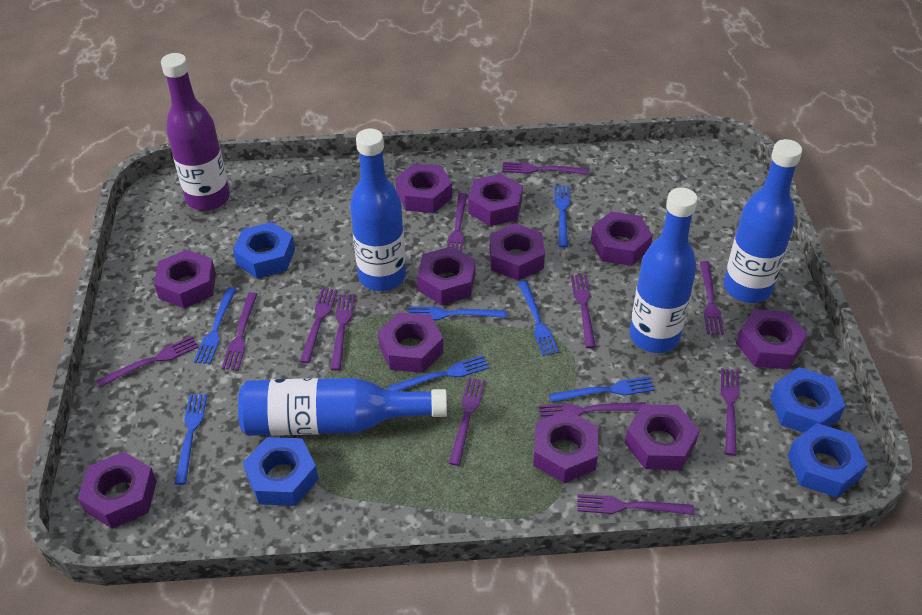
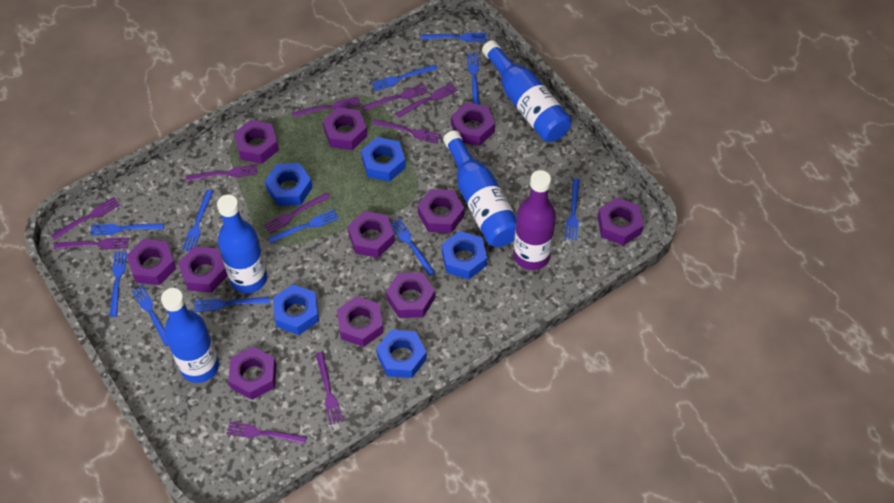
blue fork: 7 -> 11
blue nut: 4 -> 5
purple fork: 12 -> 10

